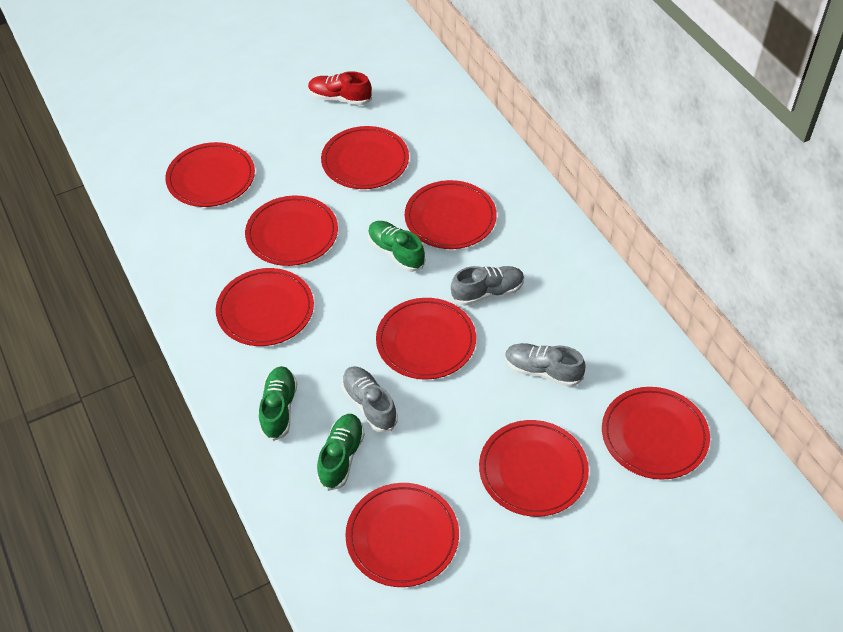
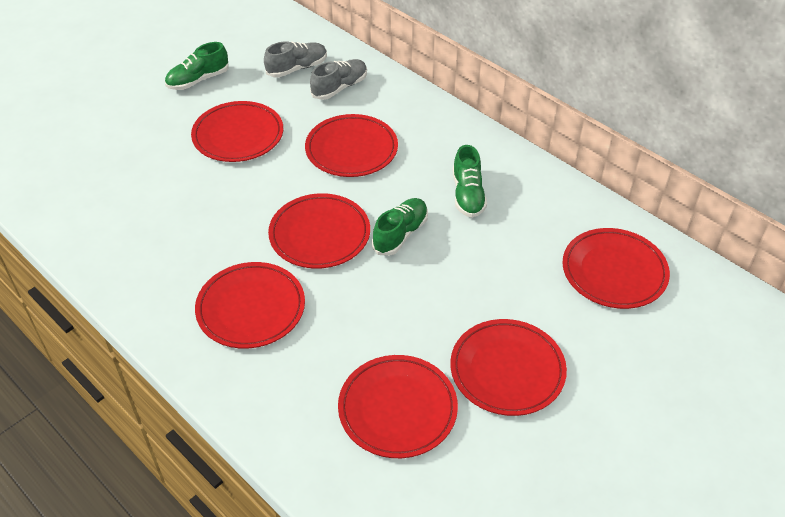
grey shoe: 3 -> 2
red plate: 9 -> 7
red shoe: 1 -> 0

